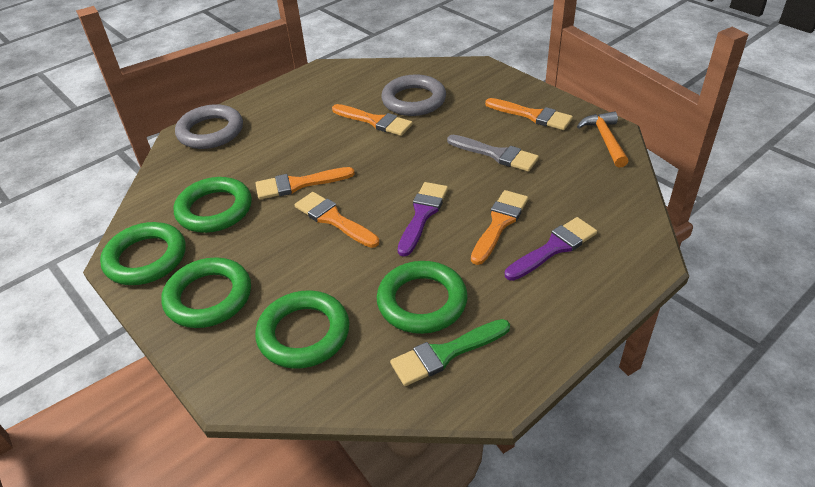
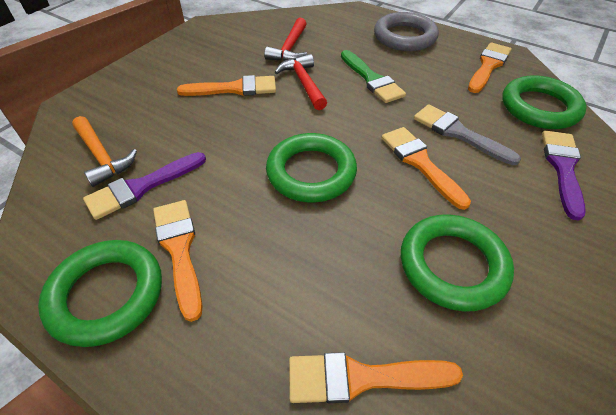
green ring: 5 -> 4
grey ring: 2 -> 1
red hammer: 0 -> 2

